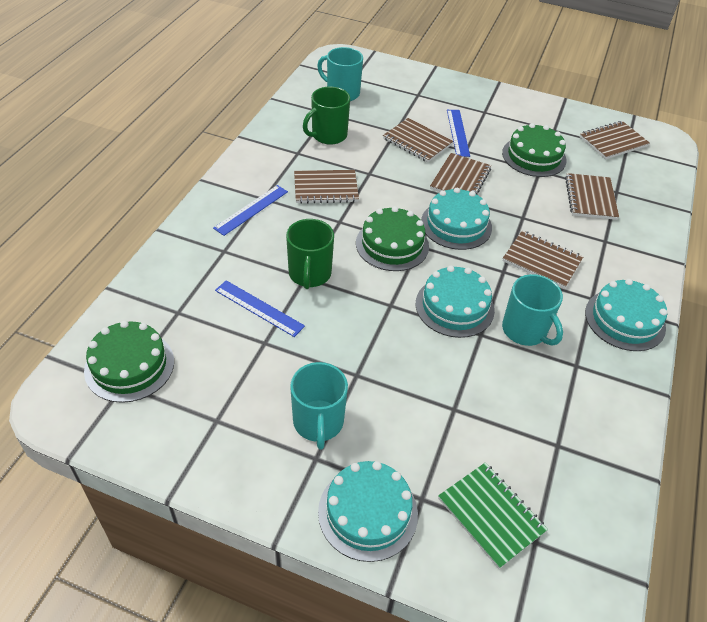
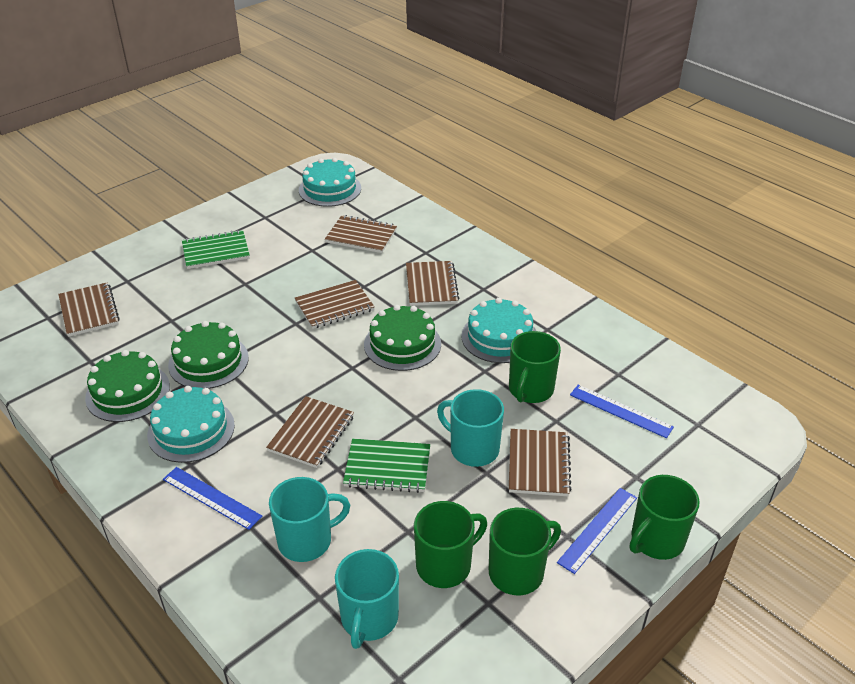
green mug: 2 -> 4
green notebook: 1 -> 2
turquoise cake: 4 -> 3

